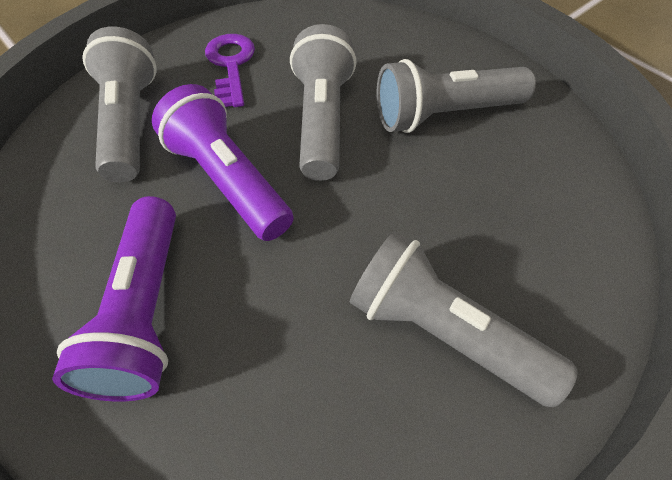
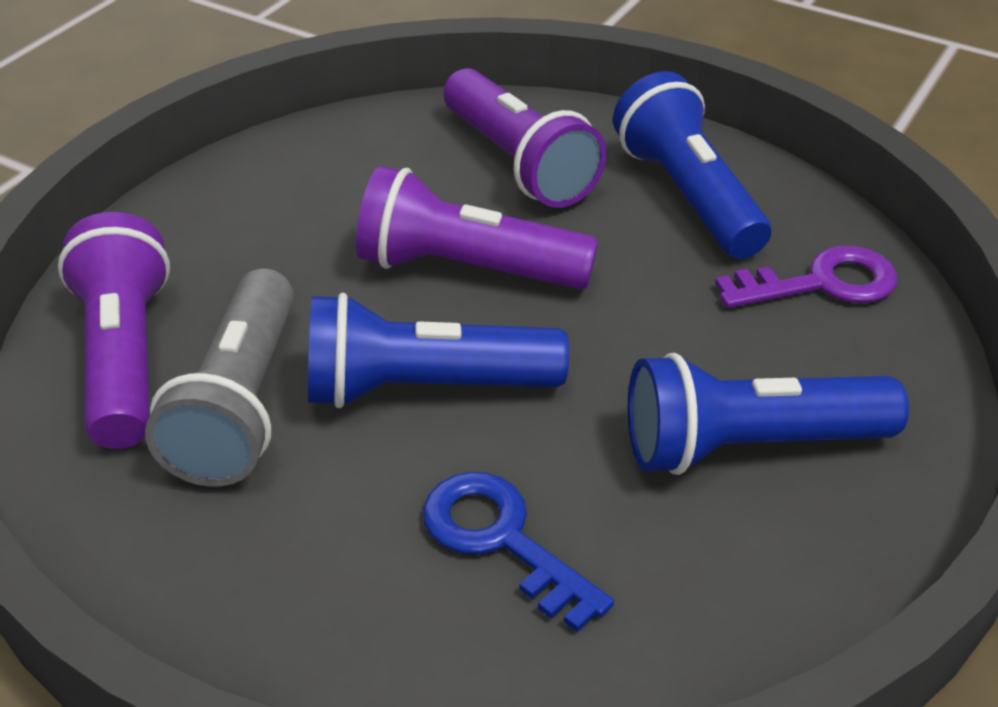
blue flashlight: 0 -> 3
blue key: 0 -> 1
grey flashlight: 4 -> 1
purple flashlight: 2 -> 3

